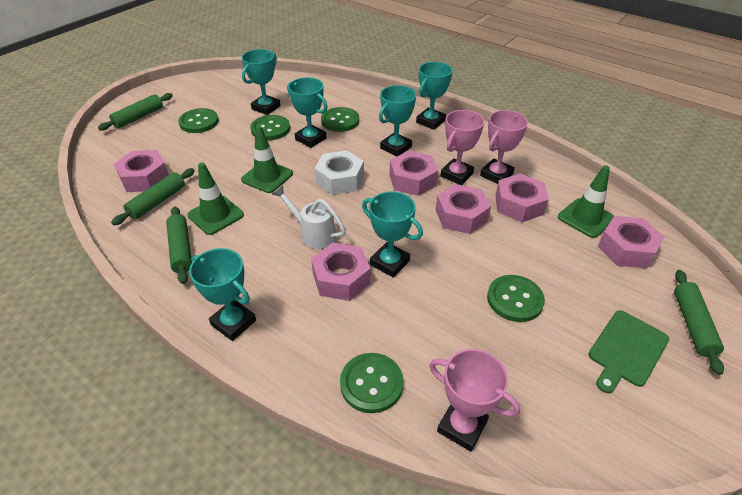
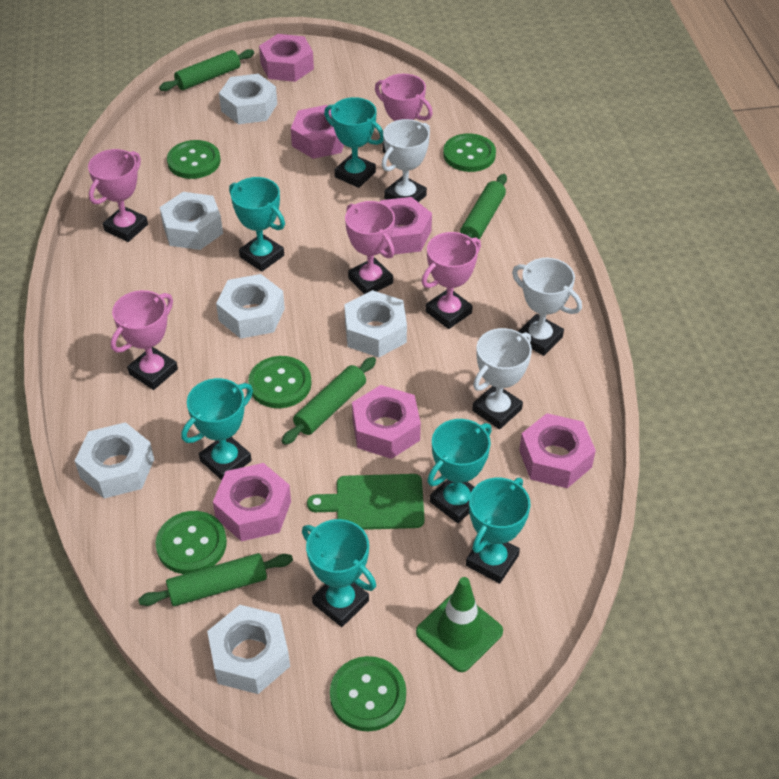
green traffic cone: 3 -> 1
pink trophy: 3 -> 5
white nut: 1 -> 6
white trophy: 0 -> 3
white watering can: 1 -> 0

